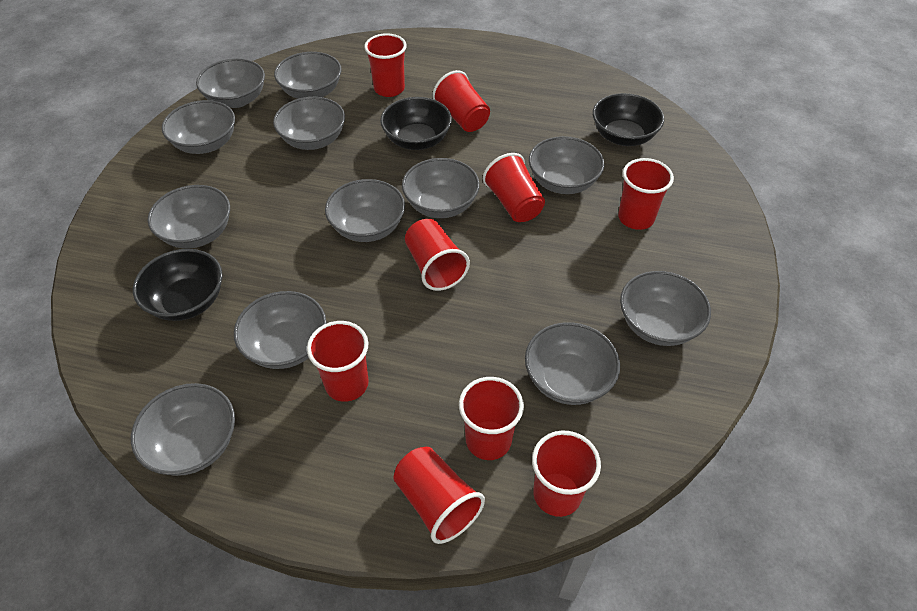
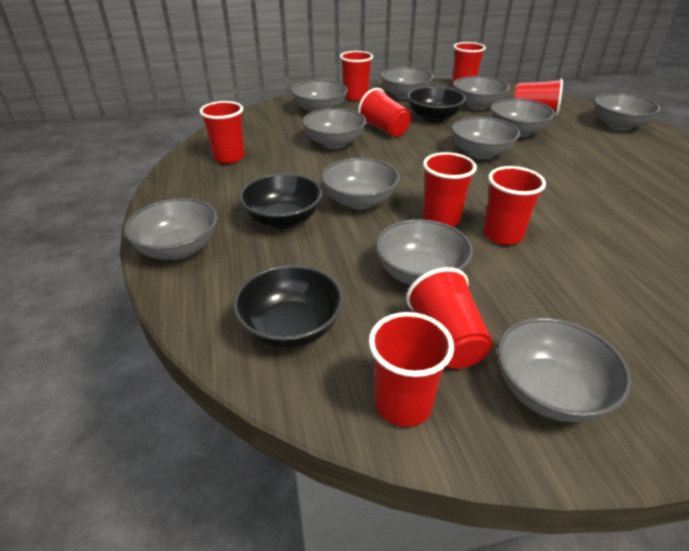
grey bowl: 12 -> 11

